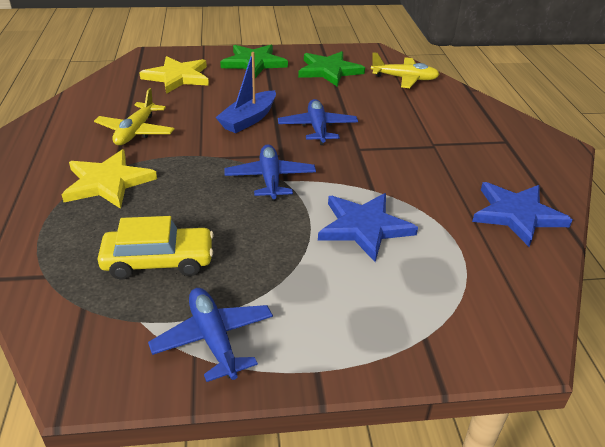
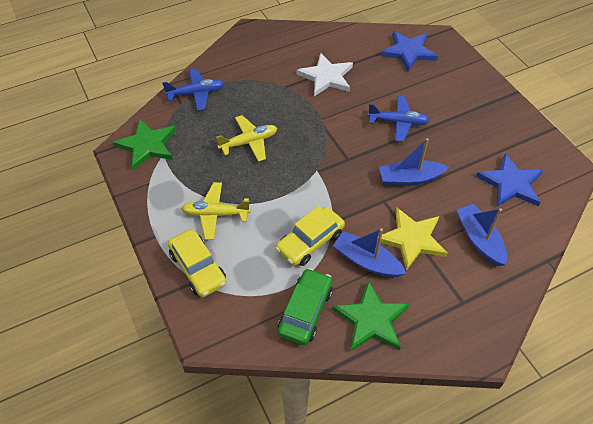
blue boat: 1 -> 3
blue plane: 3 -> 2
green car: 0 -> 1
white star: 0 -> 1
yellow car: 1 -> 2
yellow star: 2 -> 1

